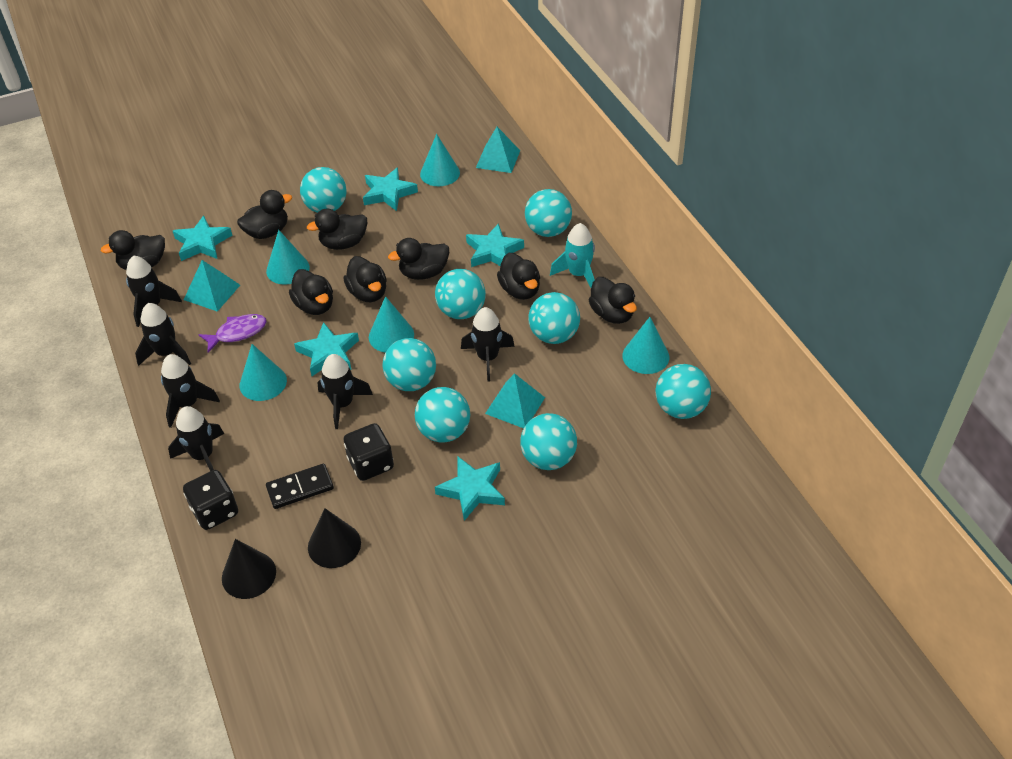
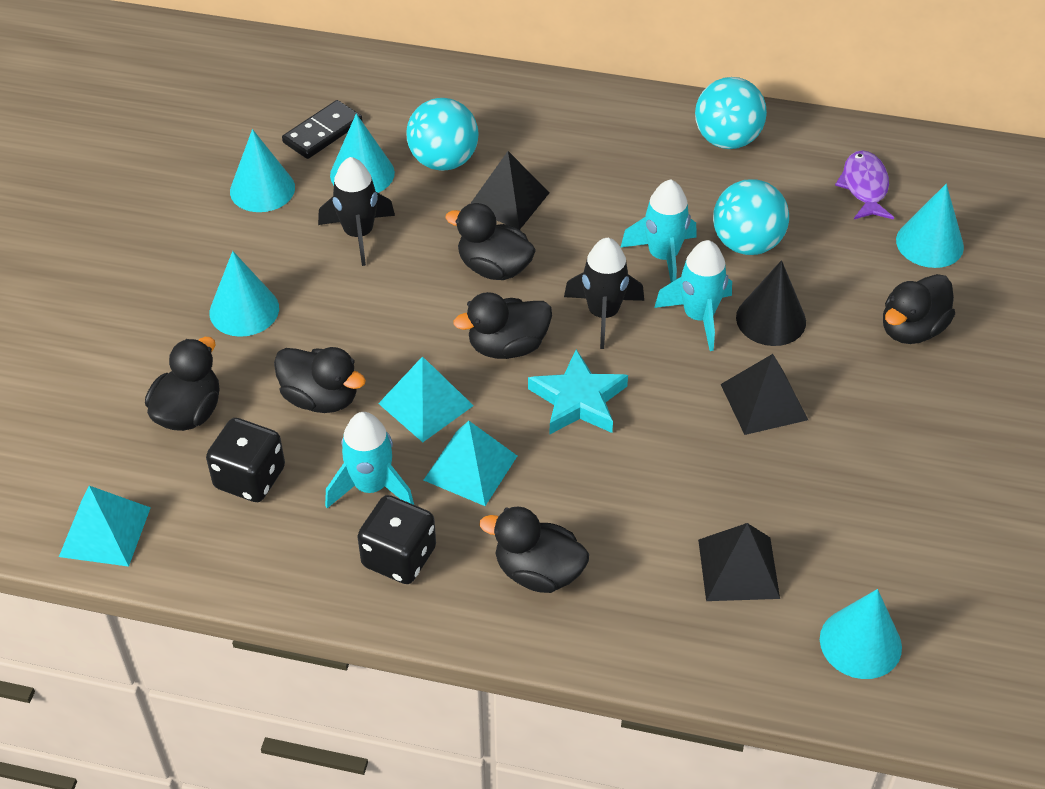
black cone: 2 -> 1
black duck: 8 -> 6
black pyramid: 0 -> 3
black rocket: 6 -> 2
turquoise ball: 8 -> 3
turquoise rocket: 1 -> 3
turquoise star: 5 -> 1

